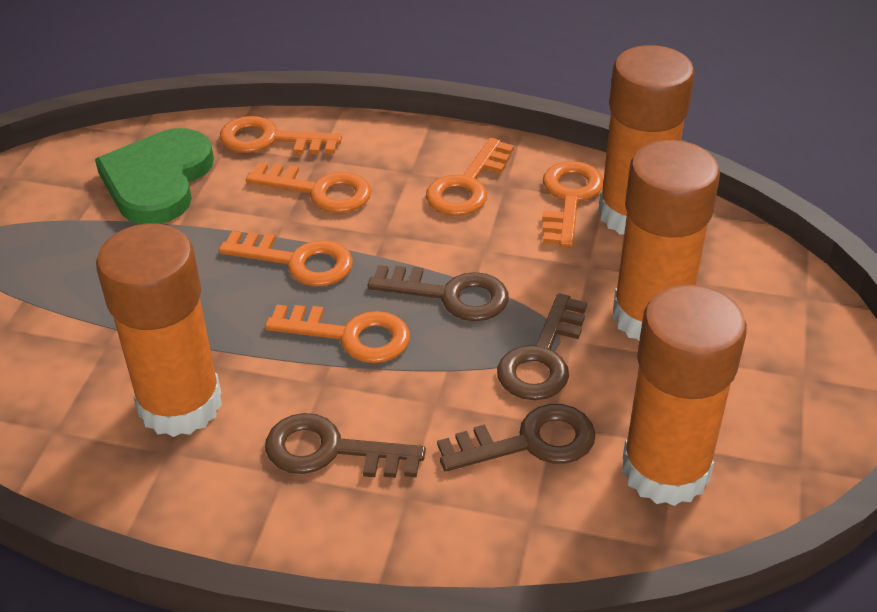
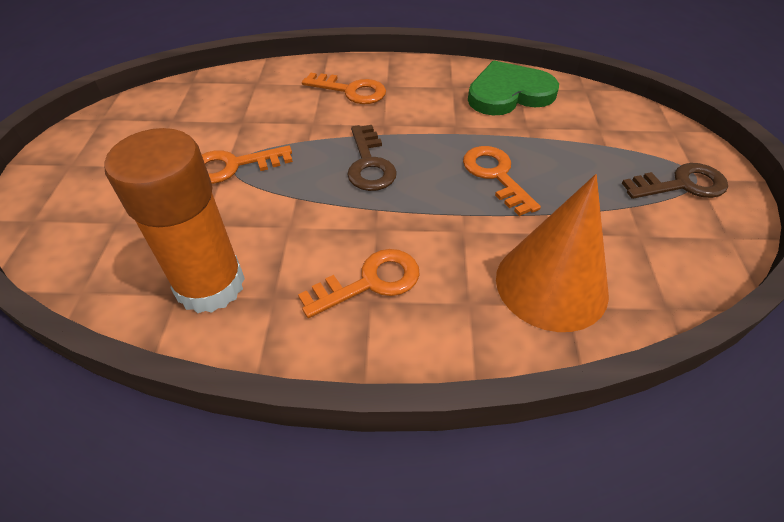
brown key: 4 -> 2
orange cone: 0 -> 1
orange glue stick: 4 -> 1
orange key: 6 -> 4

